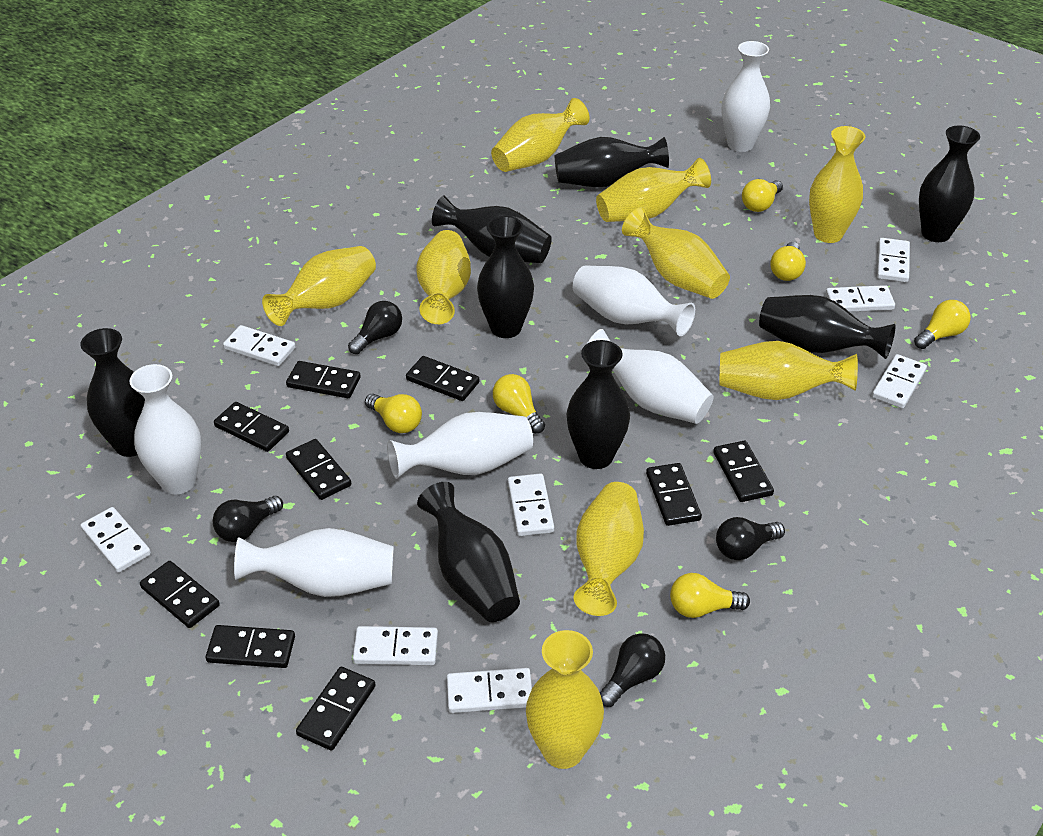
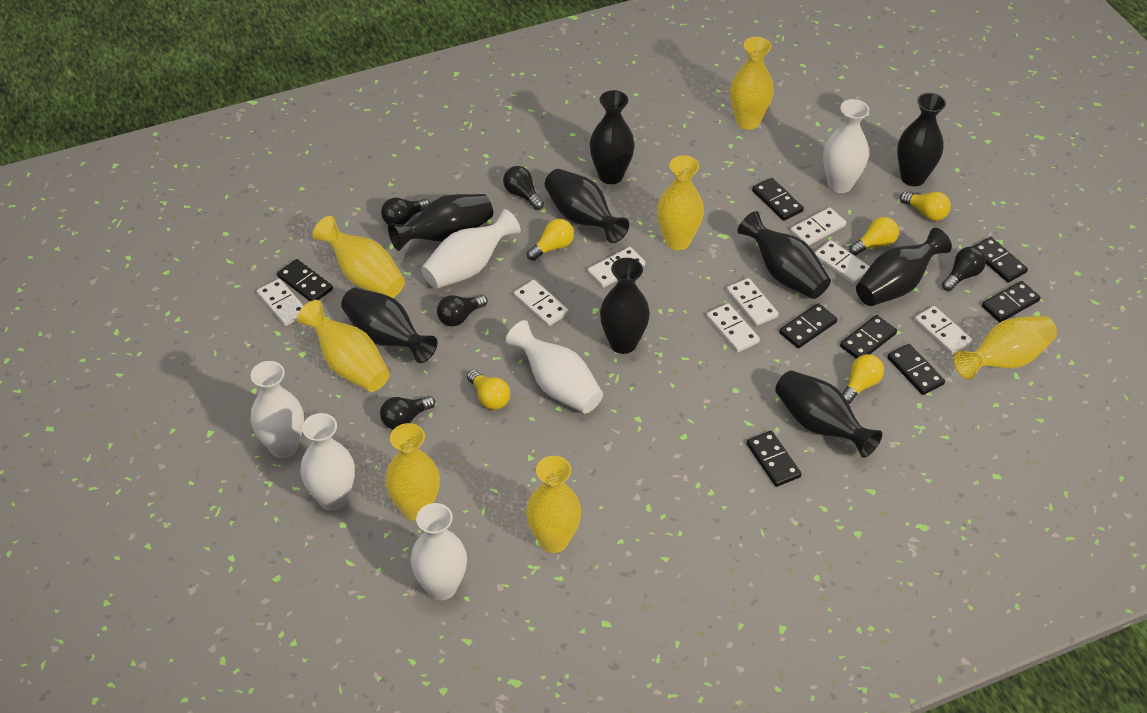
black domino: 9 -> 8
black light bulb: 4 -> 5
black vase: 8 -> 9
yellow light bulb: 6 -> 5
yellow vase: 9 -> 7

